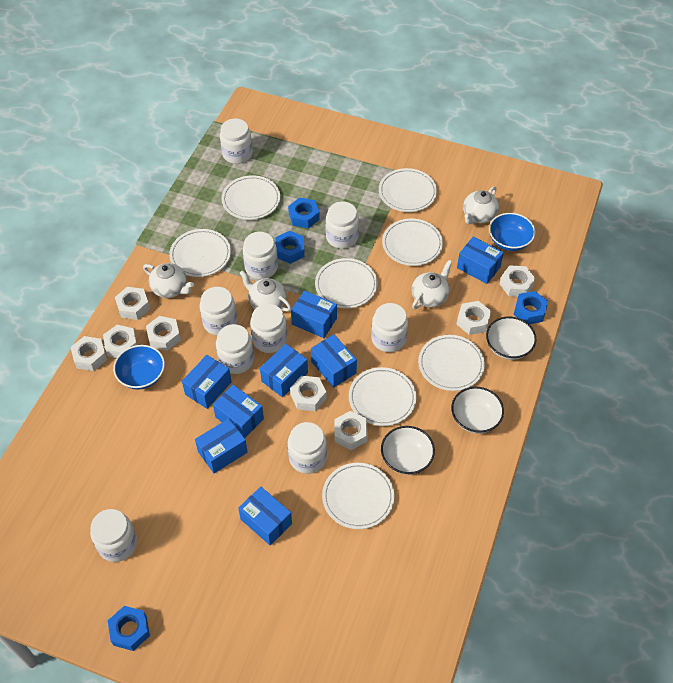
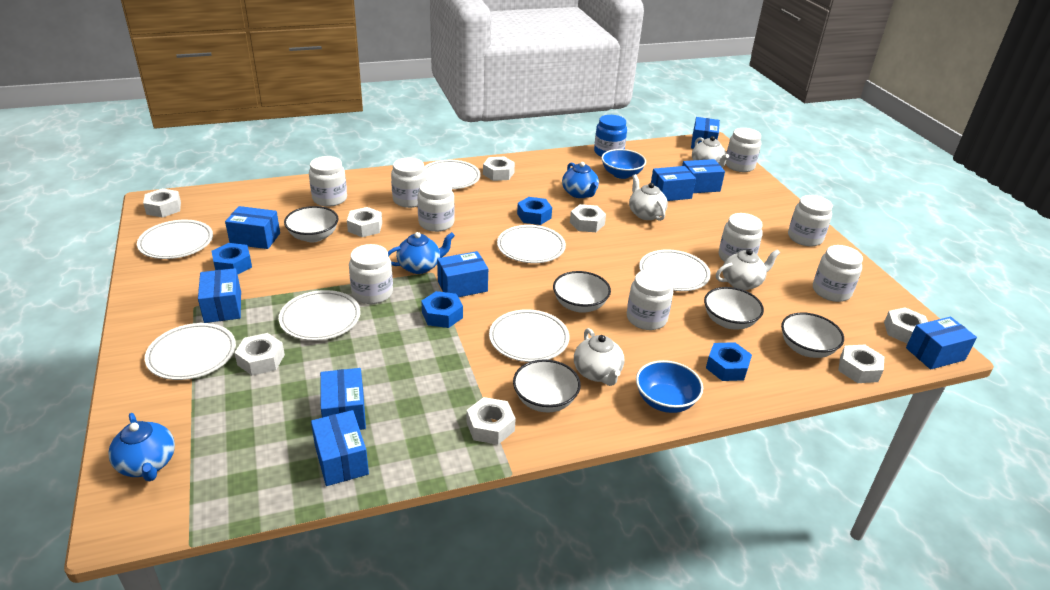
blue box: 8 -> 9
blue jar: 0 -> 1
blue teapot: 0 -> 3
white bowl: 3 -> 5
white plate: 8 -> 7

